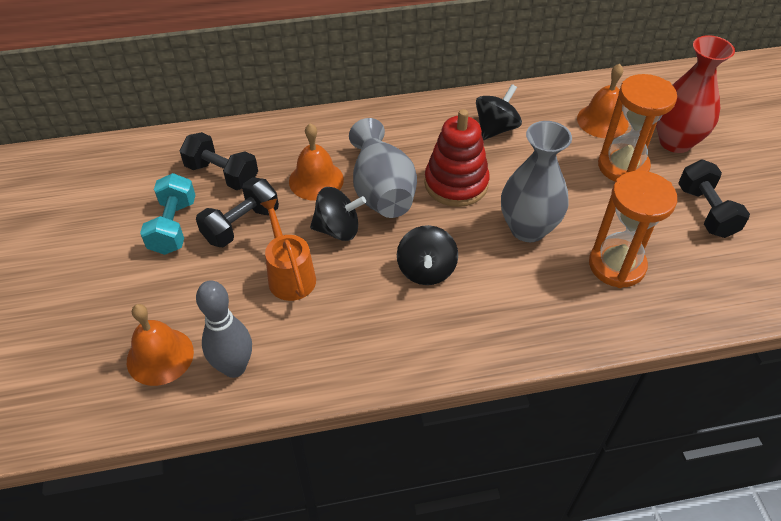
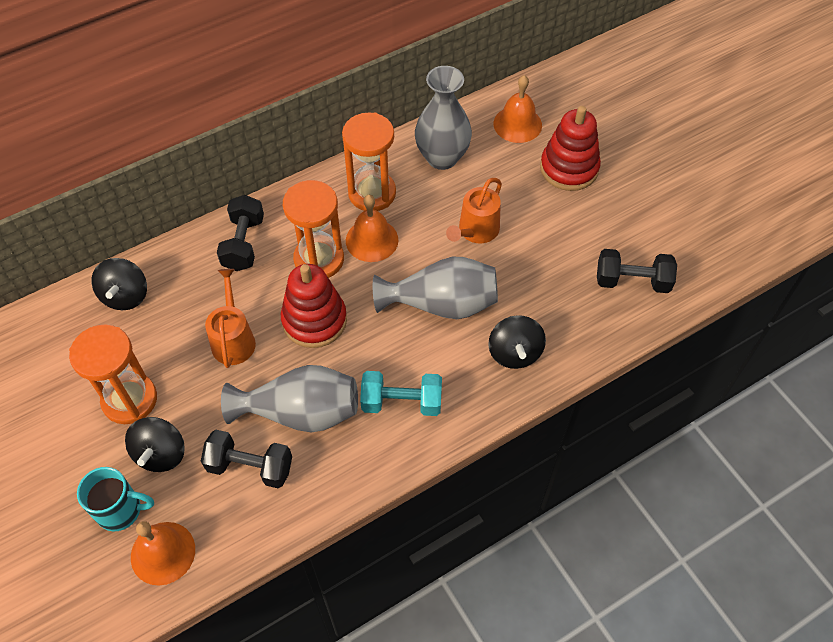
grey bowling pin: 1 -> 0
grey vase: 2 -> 3
orange hourglass: 2 -> 3
orange watering can: 1 -> 2
red stacking toy: 1 -> 2
red vase: 1 -> 0
turquoise mug: 0 -> 1

